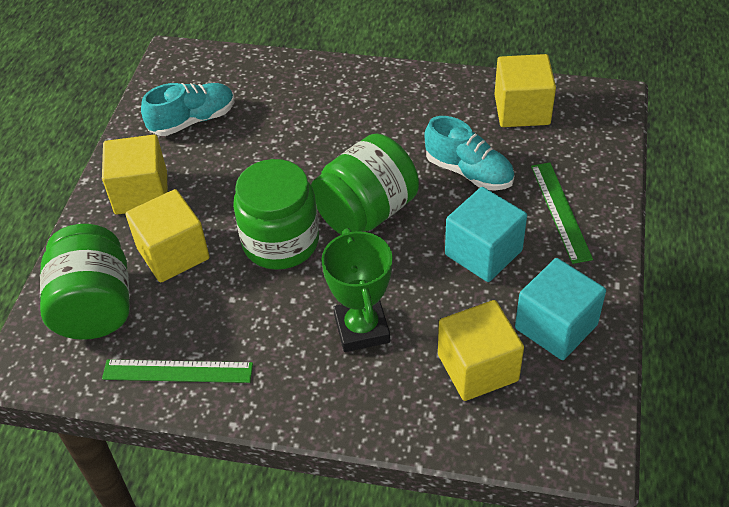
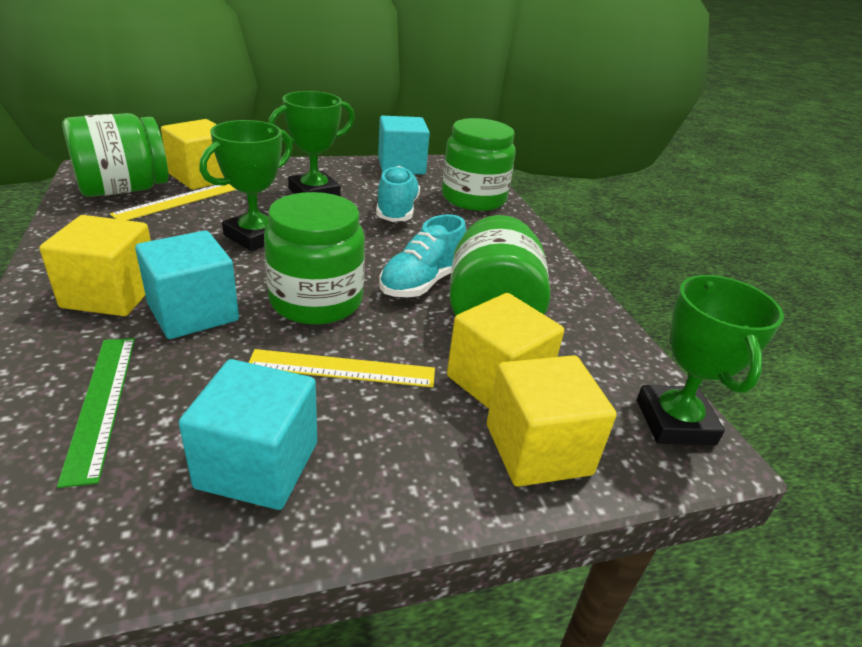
green jar: 3 -> 4
green ruler: 2 -> 1
green trophy: 1 -> 3
turquoise cube: 2 -> 3
yellow ruler: 0 -> 2

